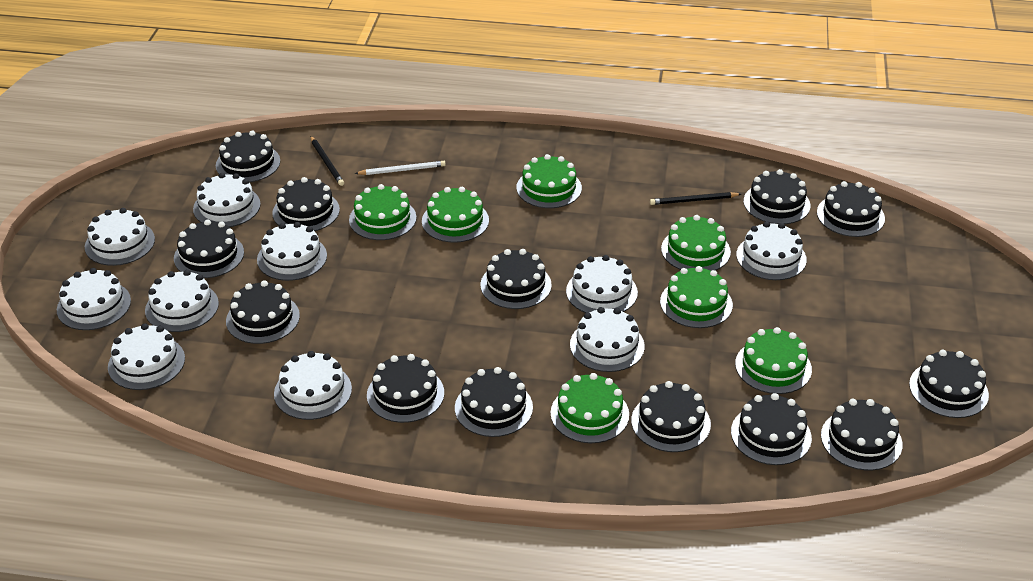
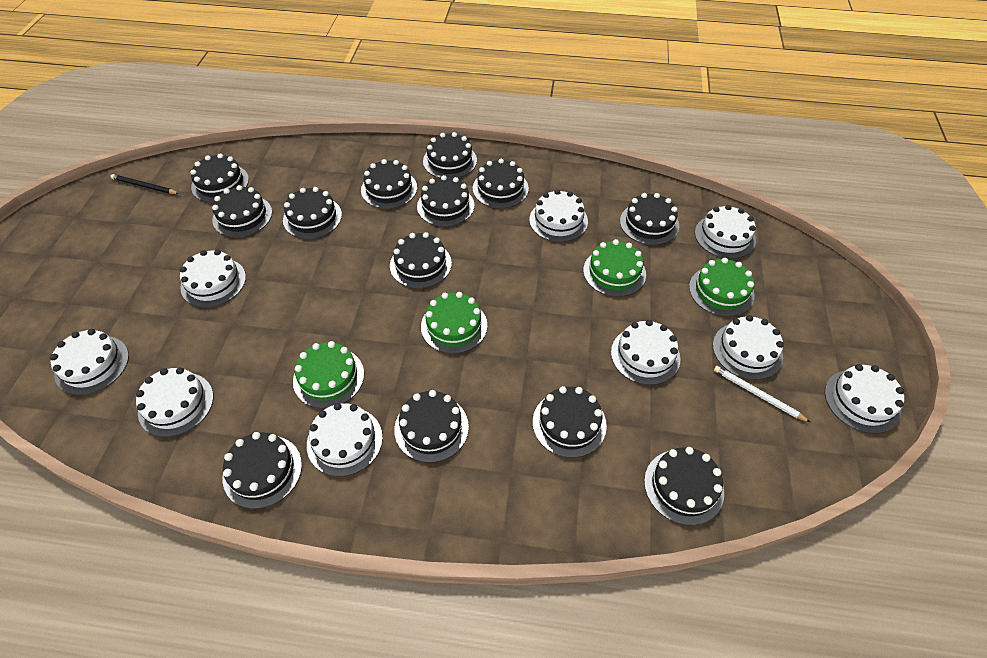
black pencil: 2 -> 1
green cake: 7 -> 4
white cake: 10 -> 9

